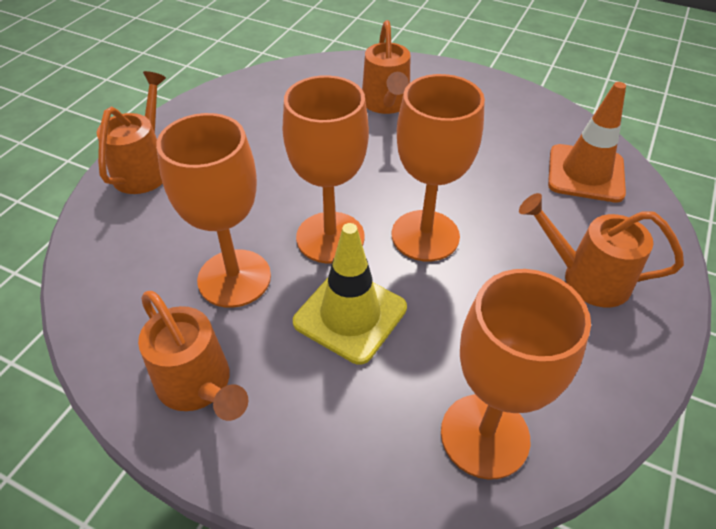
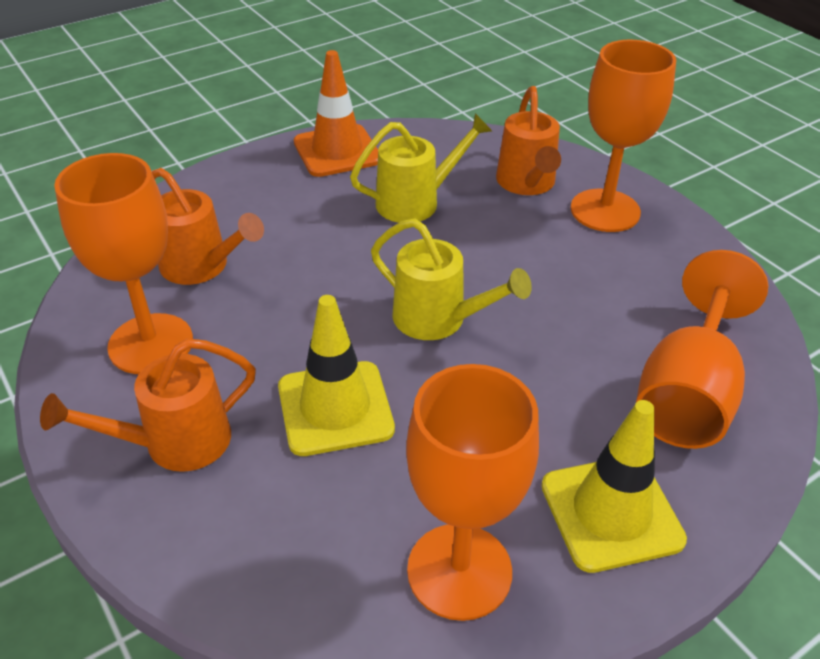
orange watering can: 4 -> 3
yellow traffic cone: 1 -> 2
yellow watering can: 0 -> 2

